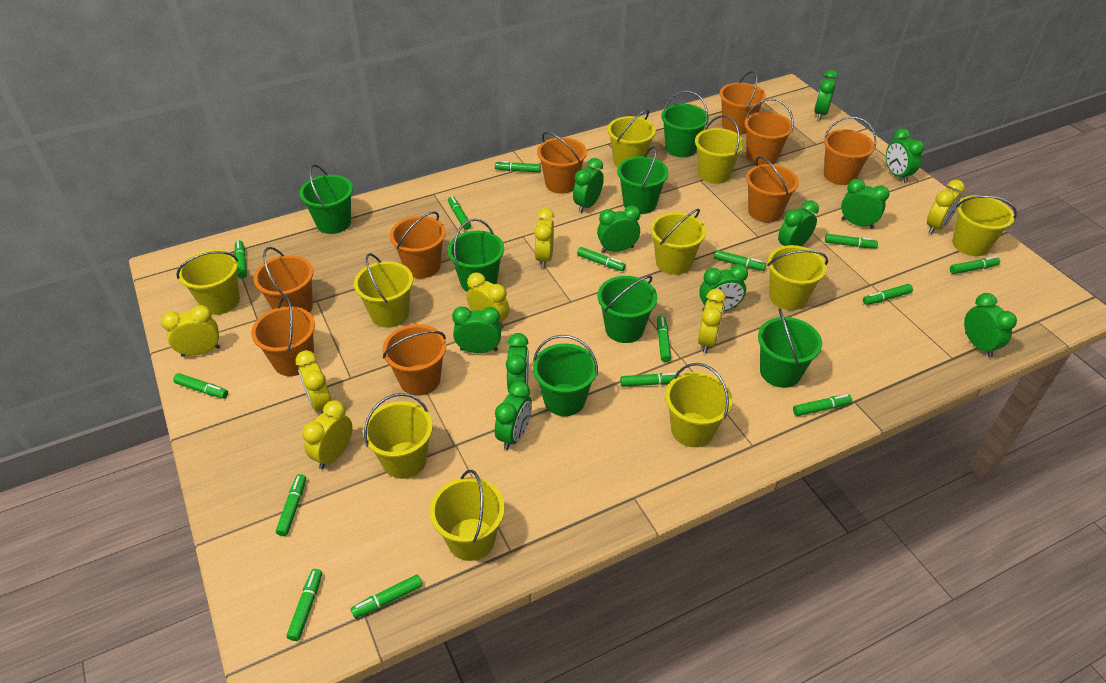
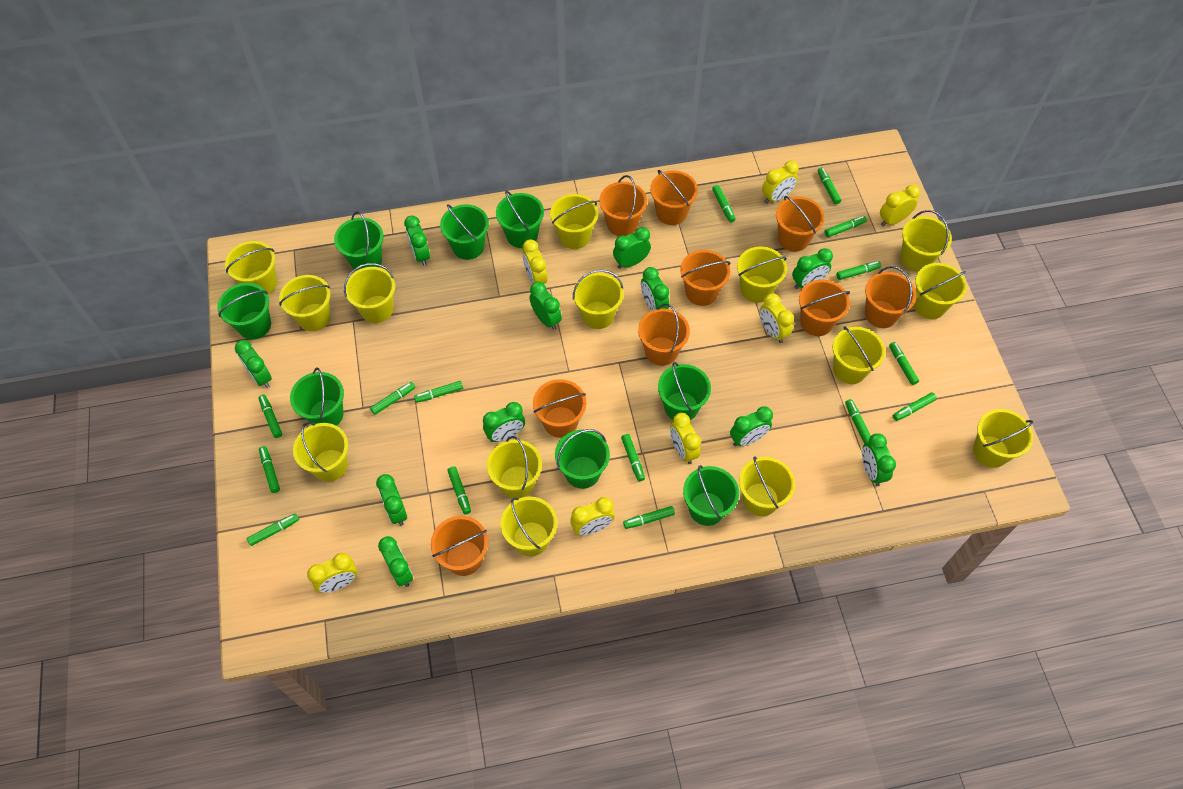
green bucket: 7 -> 8
yellow bucket: 10 -> 14

